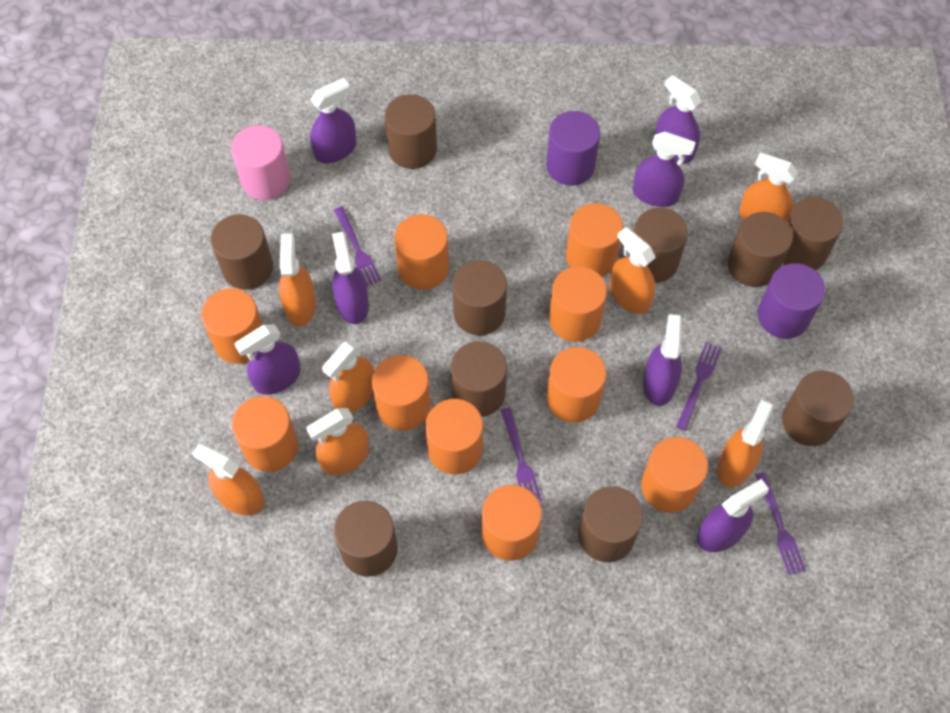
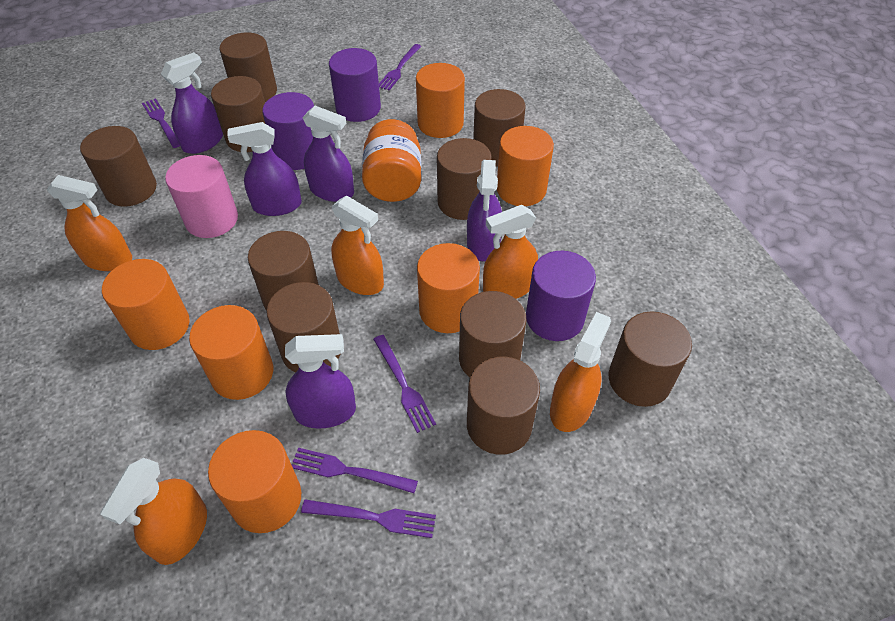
orange cylinder: 10 -> 6
orange jar: 0 -> 1
orange spray bottle: 7 -> 5
purple cylinder: 2 -> 3
purple fork: 4 -> 5
purple spray bottle: 7 -> 5

